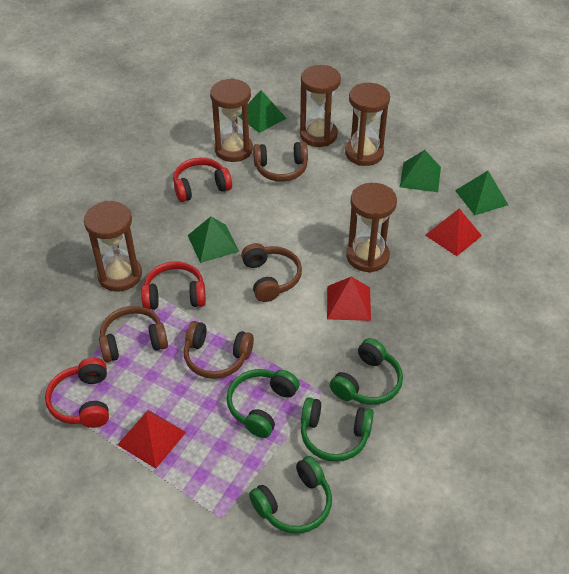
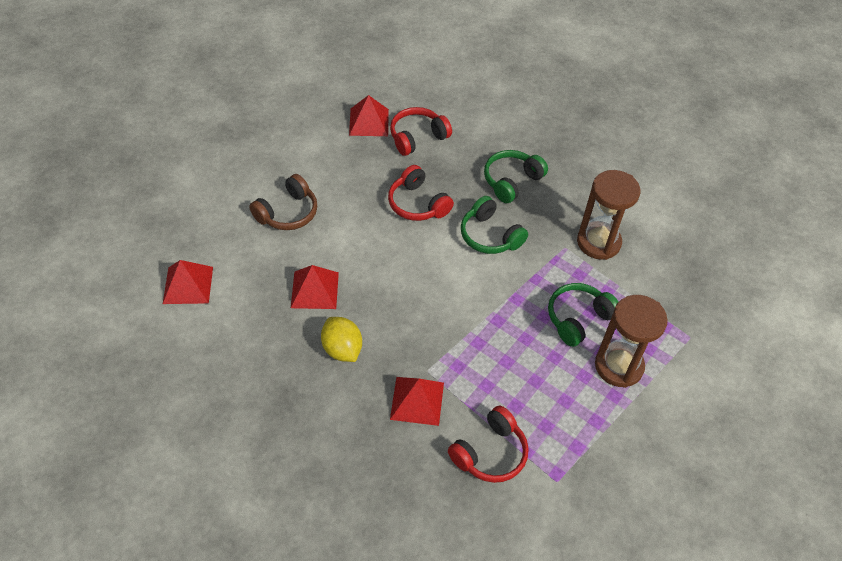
brown headphones: 4 -> 1
brown hourglass: 5 -> 2
green headphones: 4 -> 3
green pyramid: 4 -> 0
red pyramid: 3 -> 4
yellow lemon: 0 -> 1

